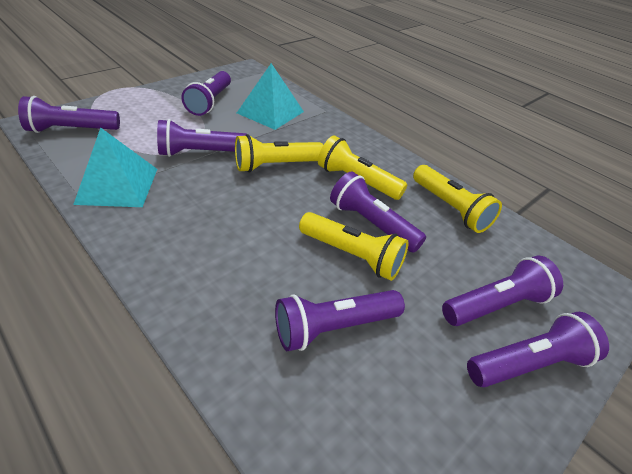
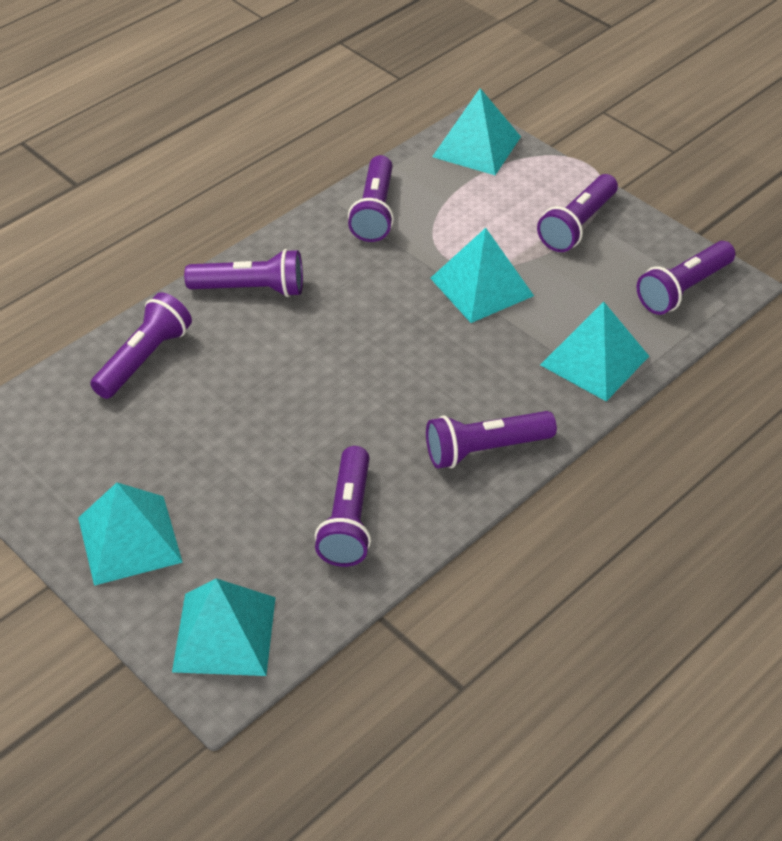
turquoise pyramid: 2 -> 5
yellow flashlight: 4 -> 0

